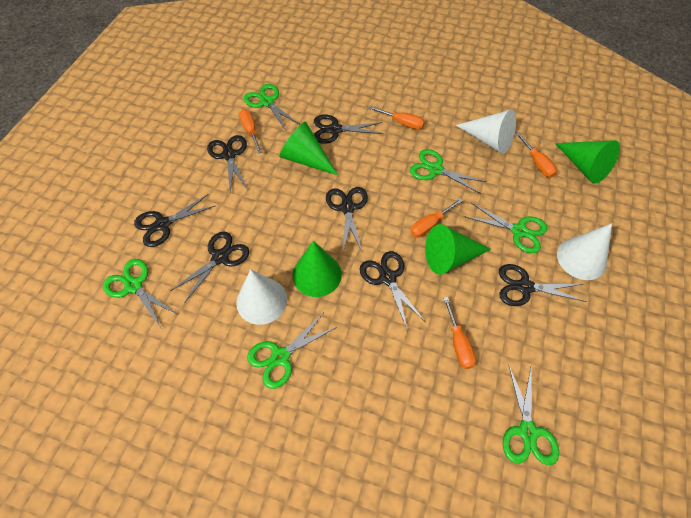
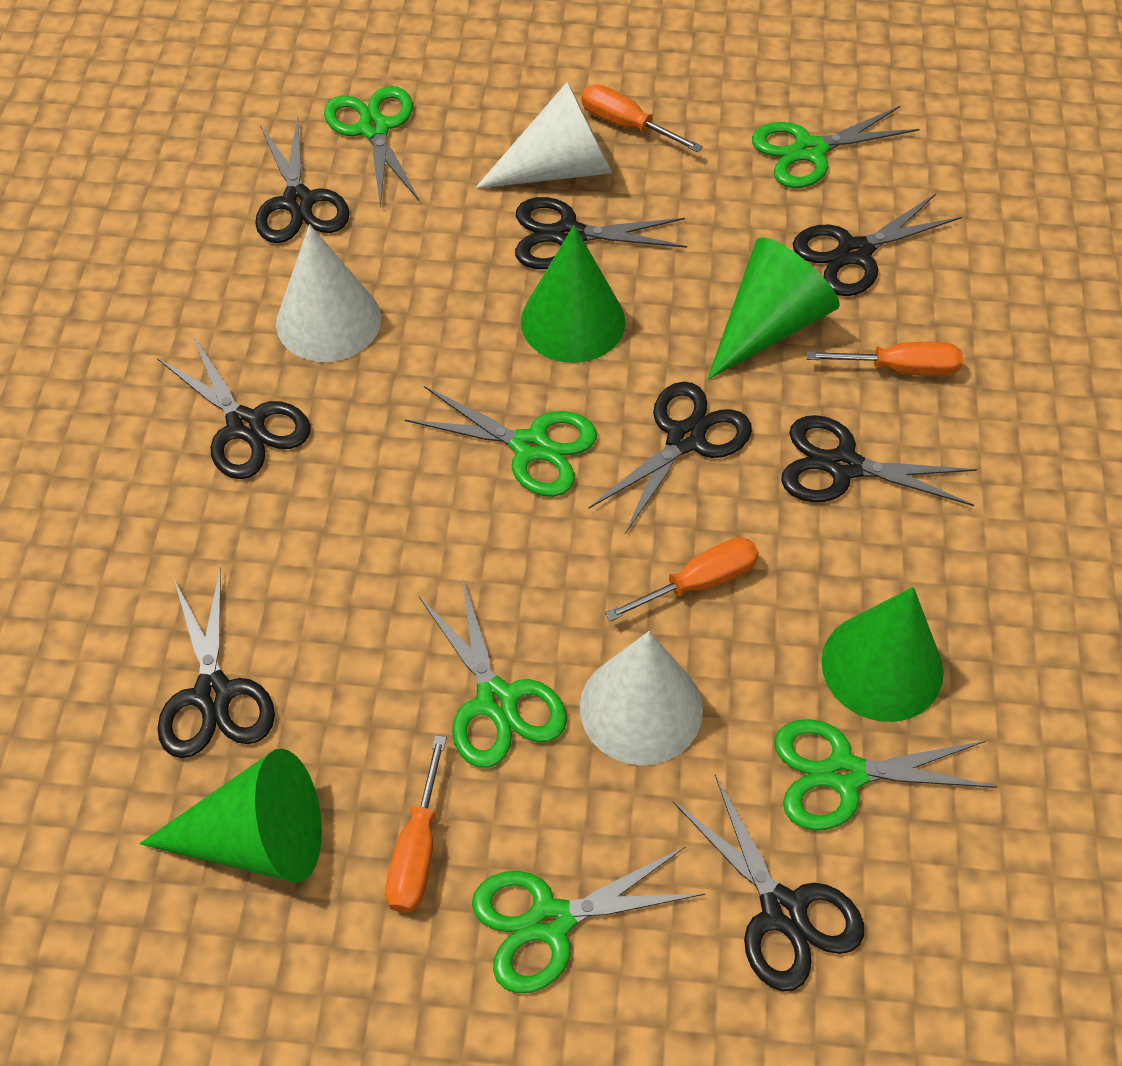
black scissors: 7 -> 8
orange screwdriver: 5 -> 4

